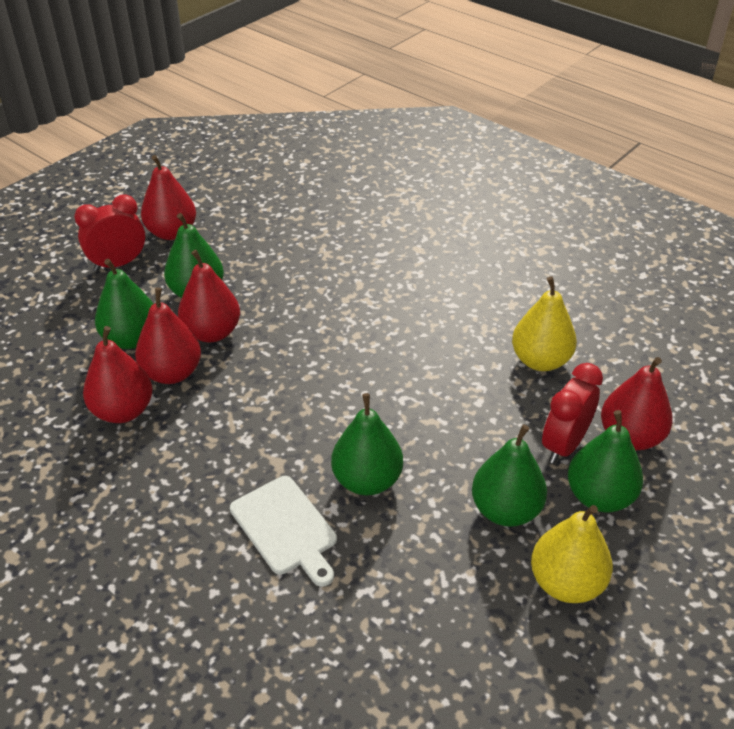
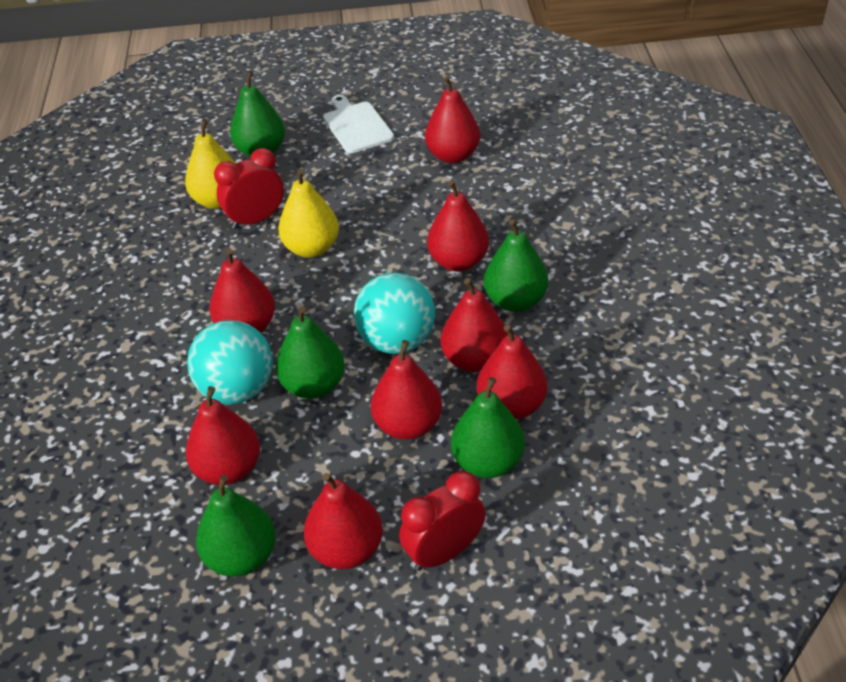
red pear: 5 -> 8
turquoise ball: 0 -> 2

